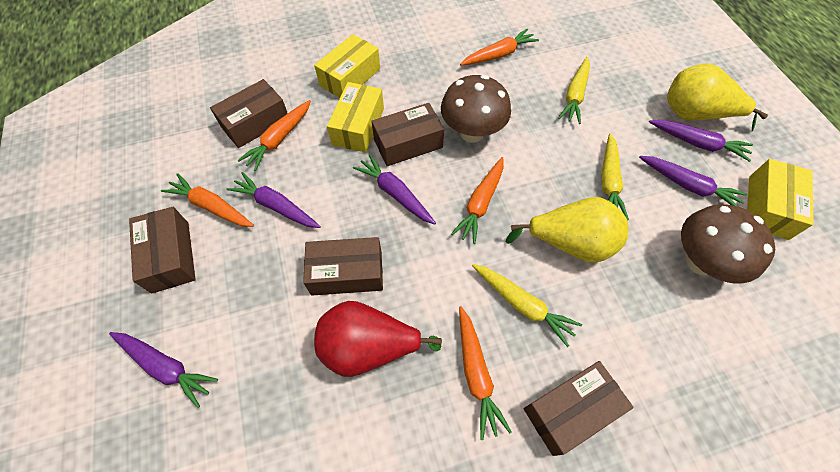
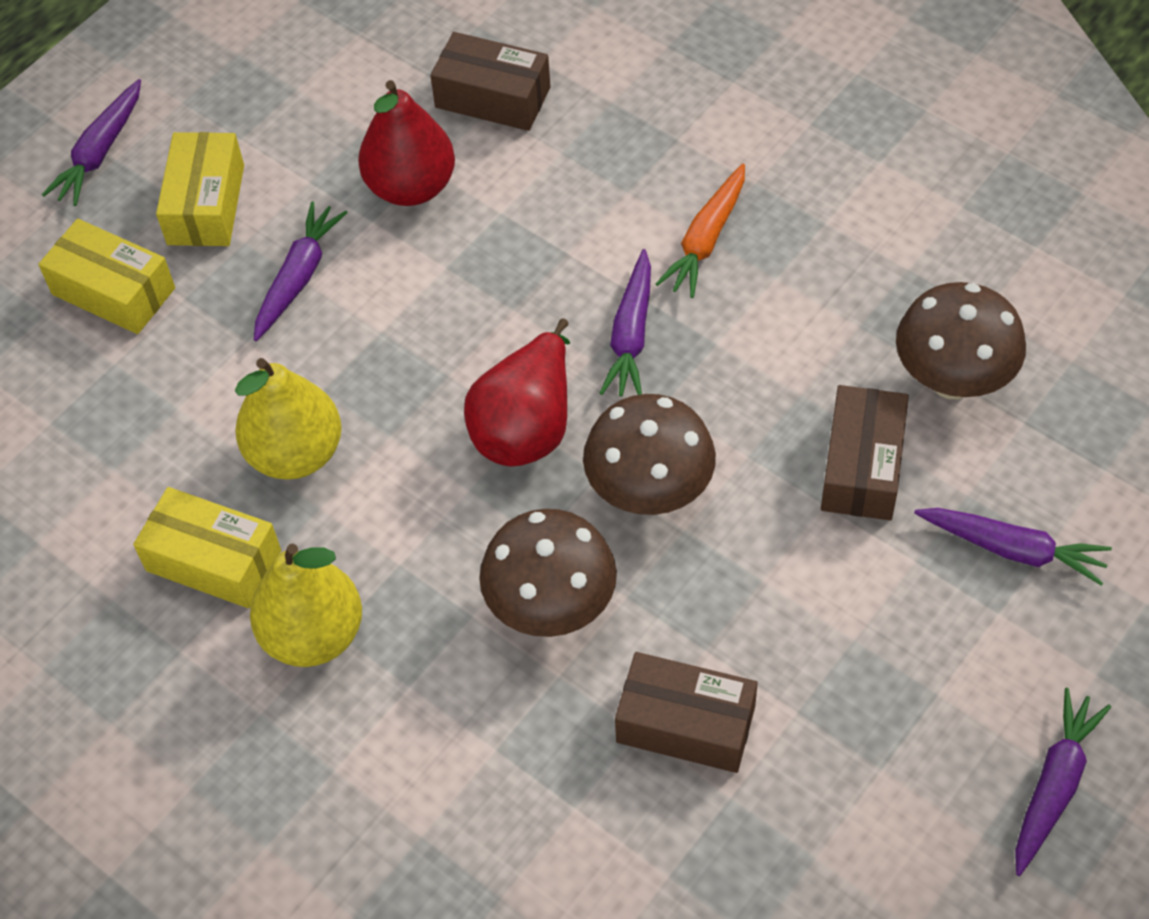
brown box: 5 -> 3
brown mushroom: 2 -> 3
orange carrot: 5 -> 1
red pear: 1 -> 2
yellow carrot: 3 -> 0

